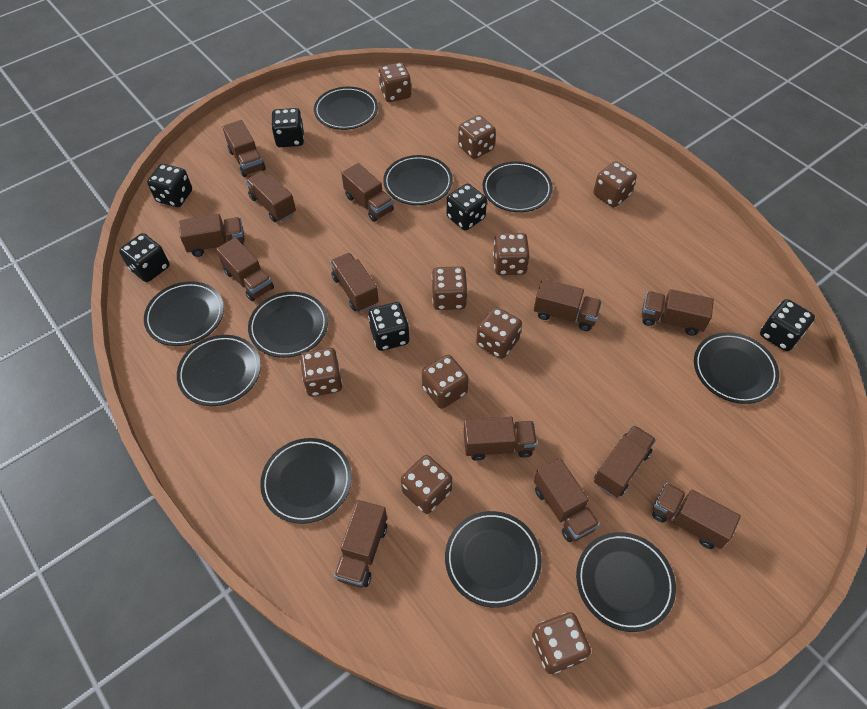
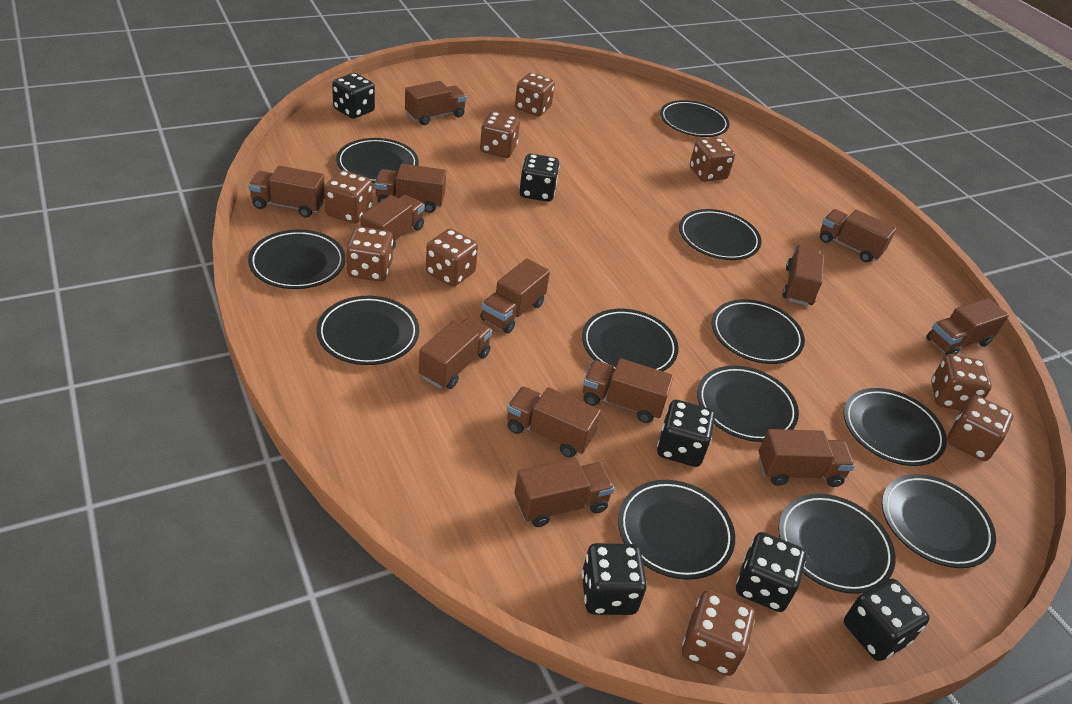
black plate: 10 -> 12
brown dice: 10 -> 9

